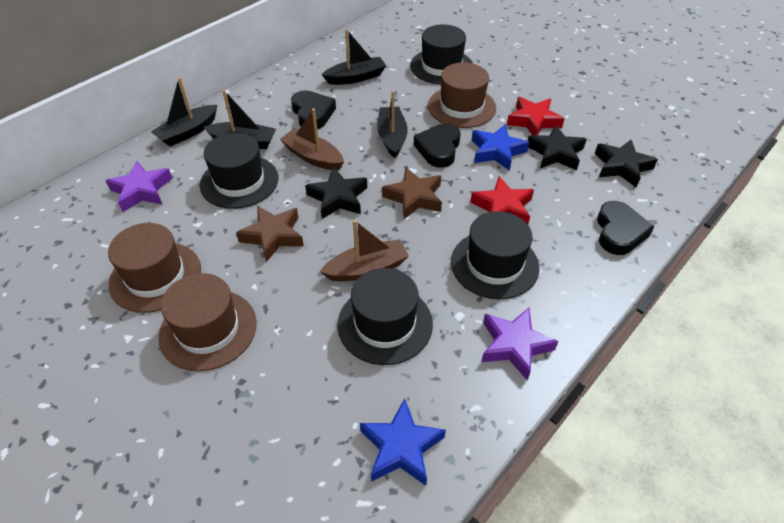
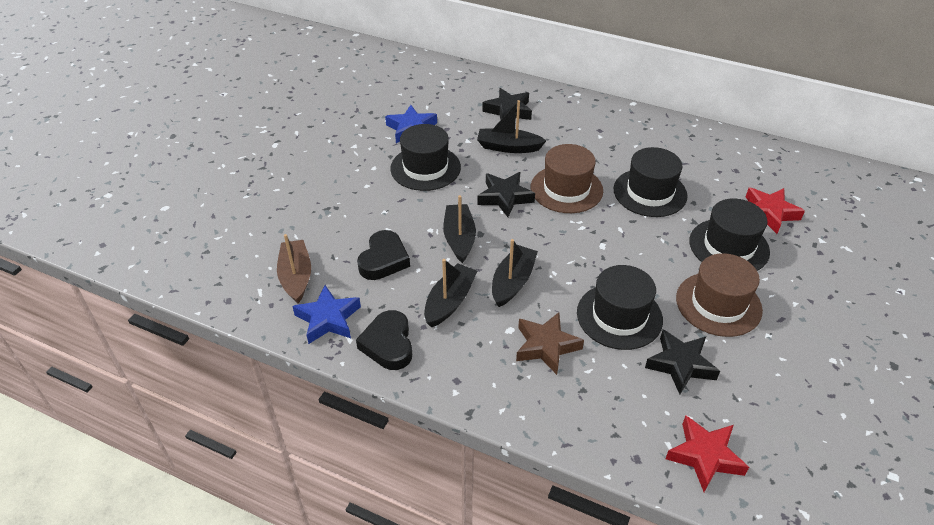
black heart: 3 -> 2
brown boat: 2 -> 1
brown hat: 3 -> 2
brown star: 2 -> 1
purple star: 2 -> 0

